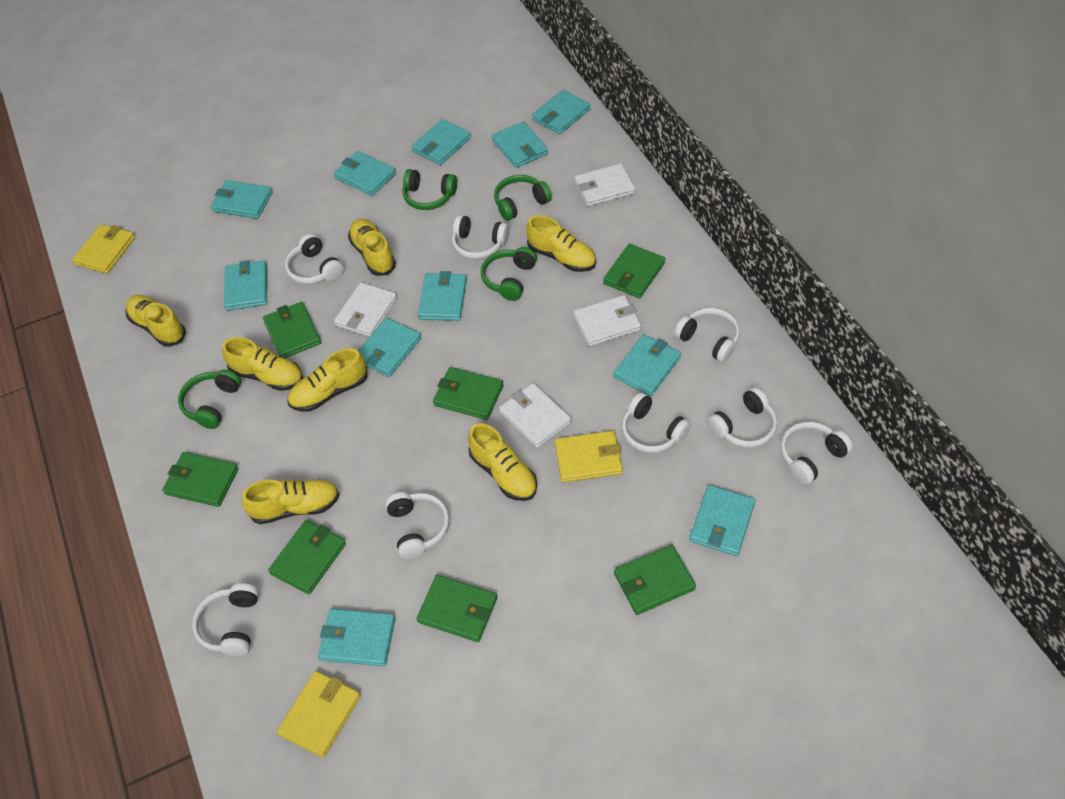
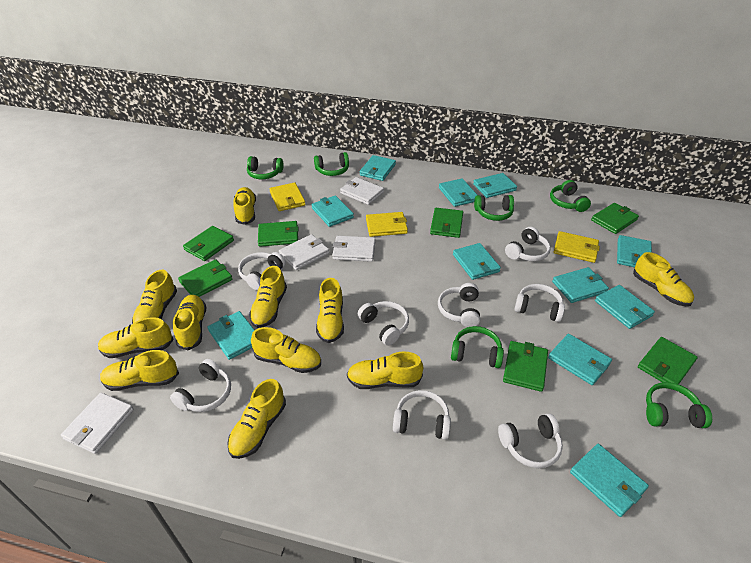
green headphones: 4 -> 6
yellow shoe: 7 -> 11

